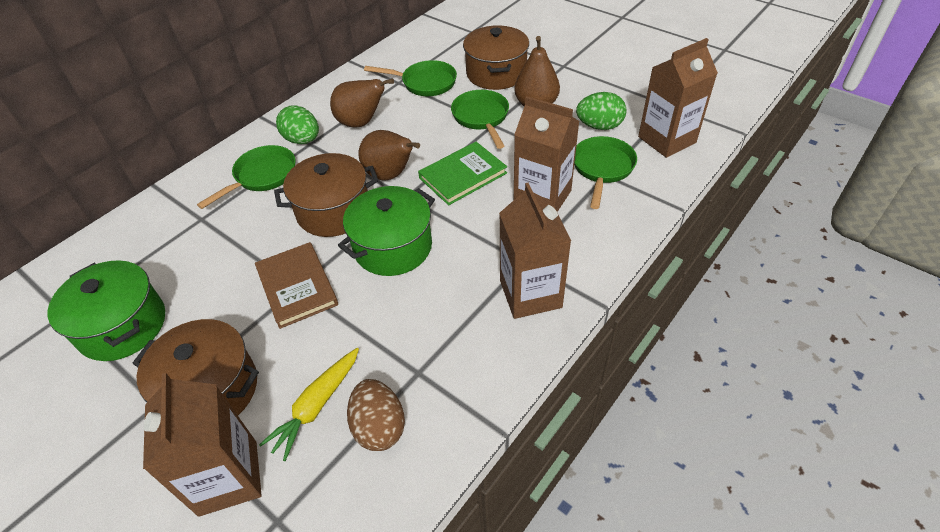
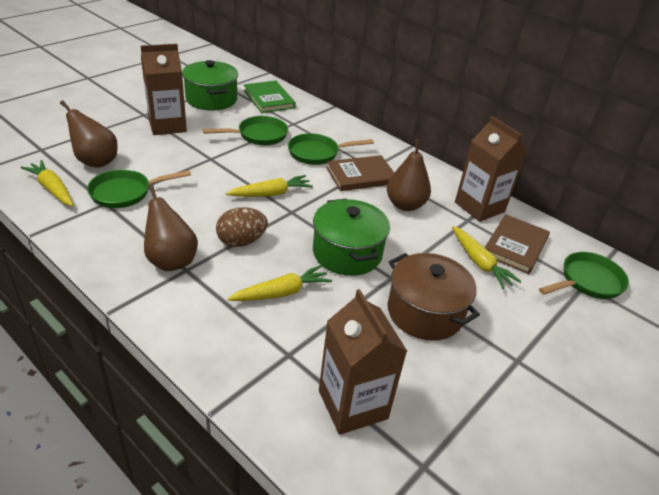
brown book: 1 -> 2
brown carton: 4 -> 3
brown pot: 3 -> 1
green egg: 2 -> 0
yellow carrot: 1 -> 4

